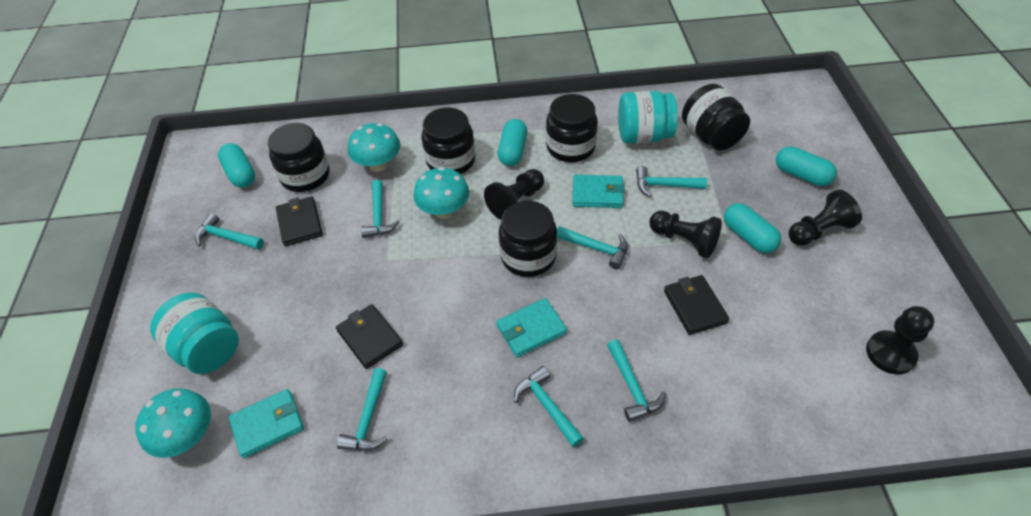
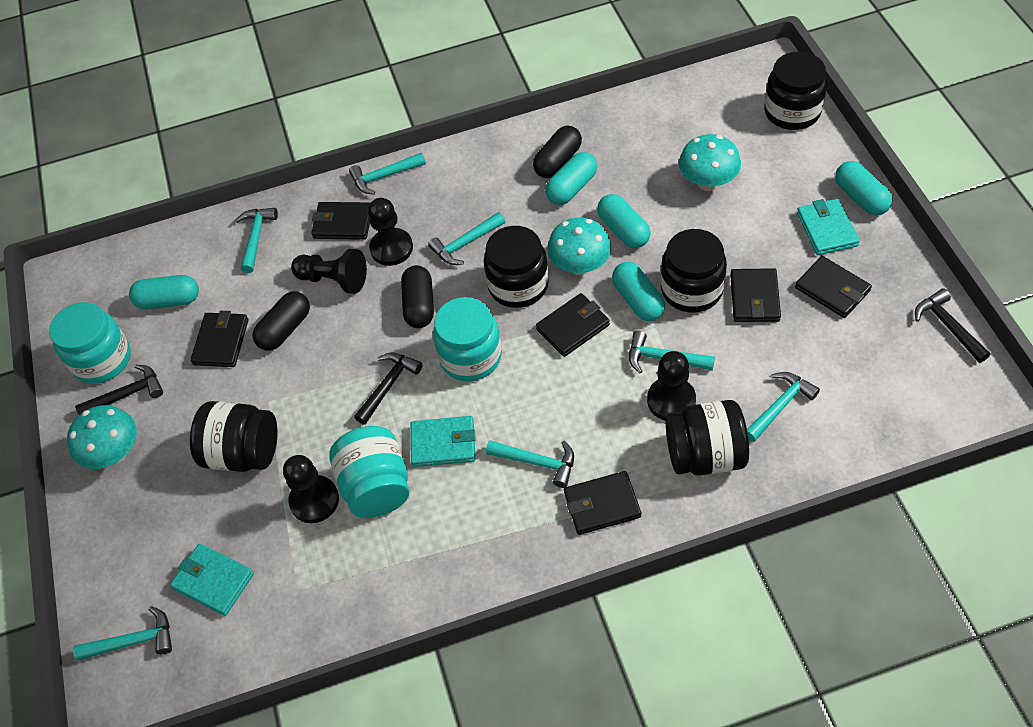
black capsule: 0 -> 3
black hammer: 0 -> 3
black wallet: 3 -> 6
turquoise capsule: 4 -> 5
turquoise jar: 2 -> 3

